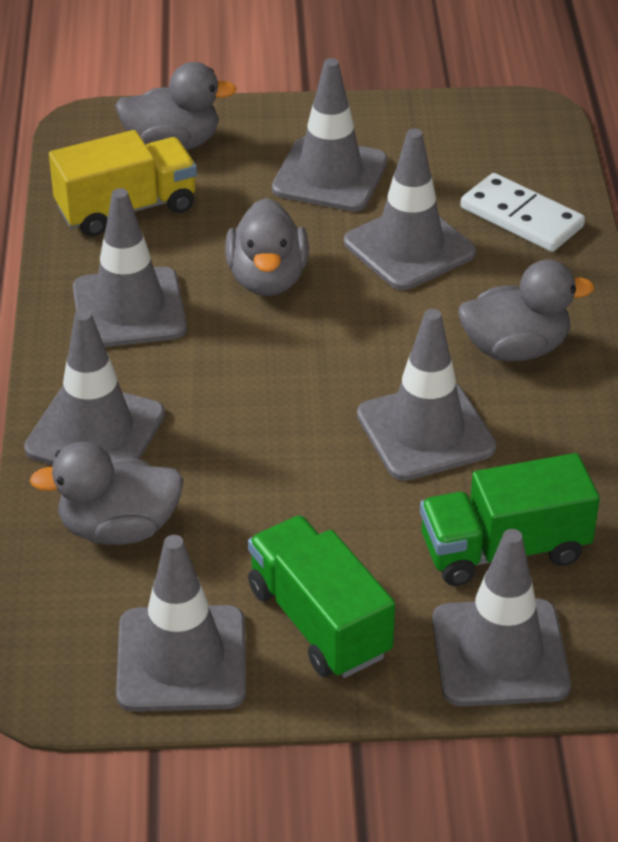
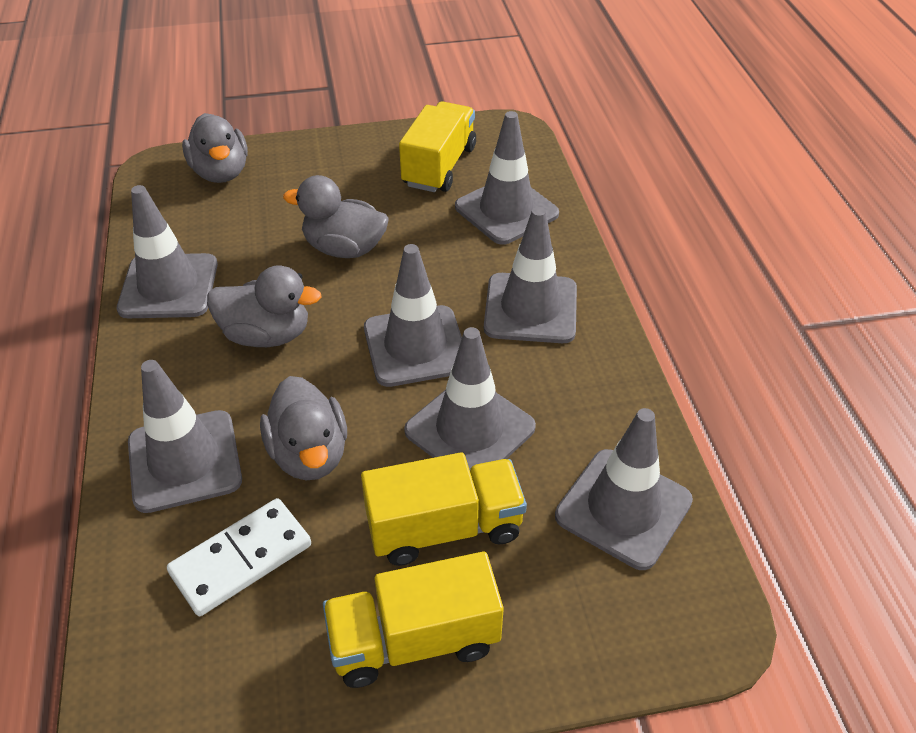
green truck: 2 -> 0
yellow truck: 1 -> 3

